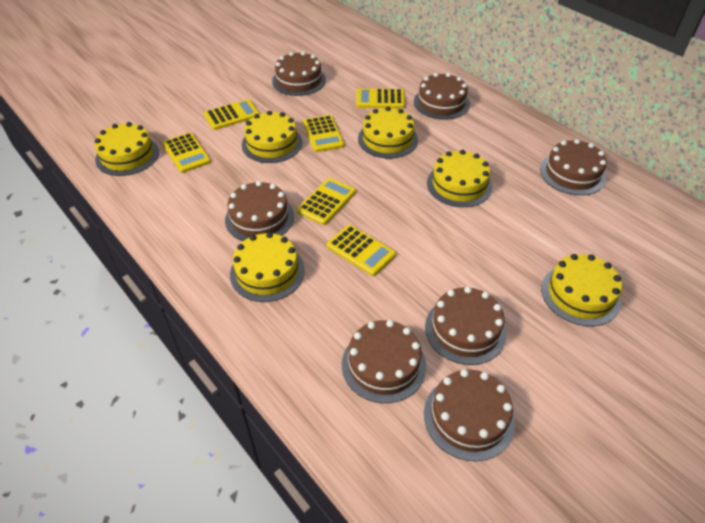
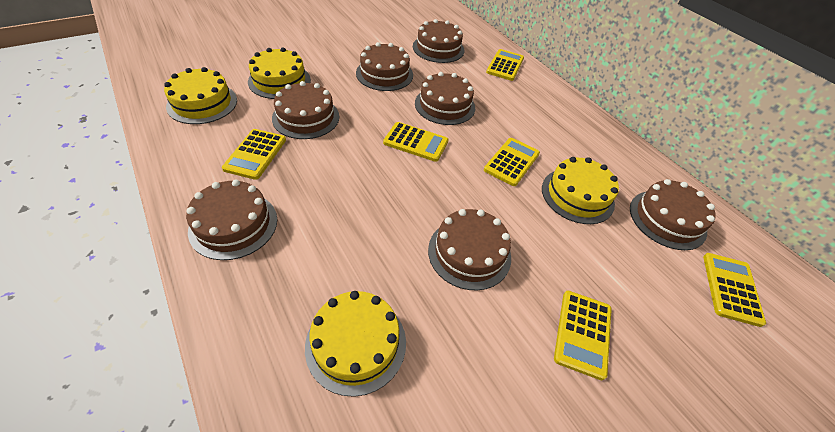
yellow cake: 6 -> 4

